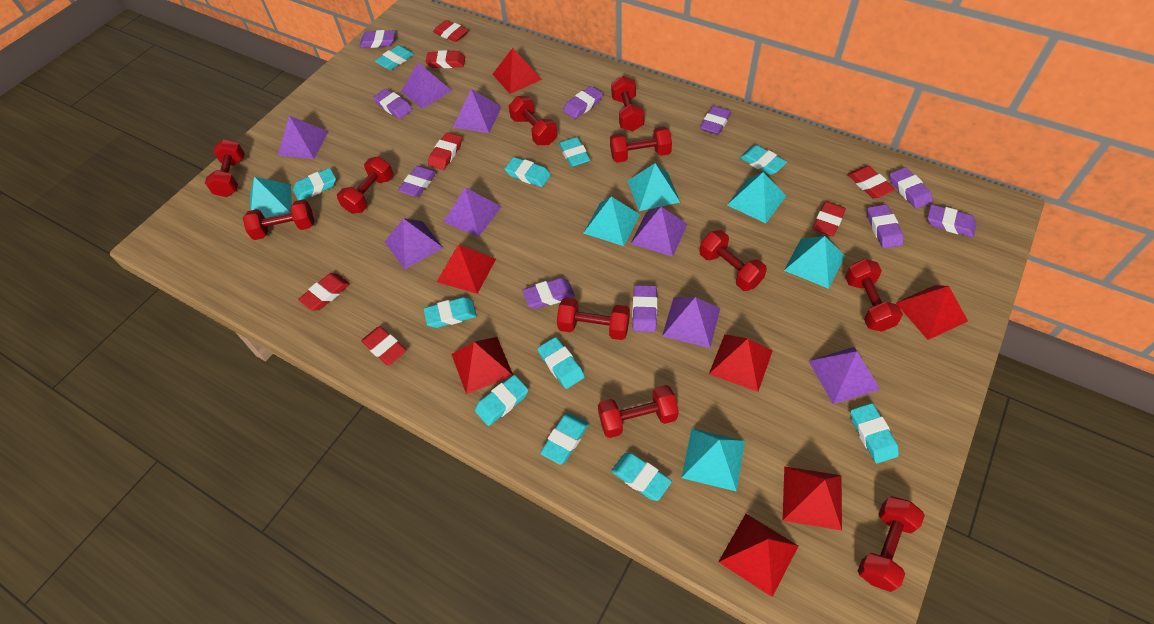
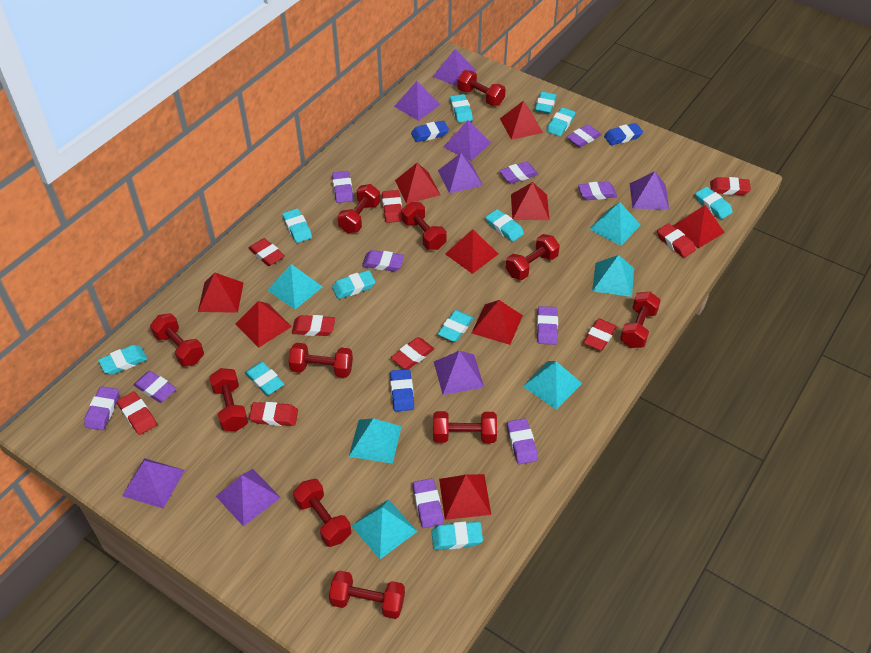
blue eraser: 0 -> 3
red eraser: 7 -> 9
red pyramid: 7 -> 9

